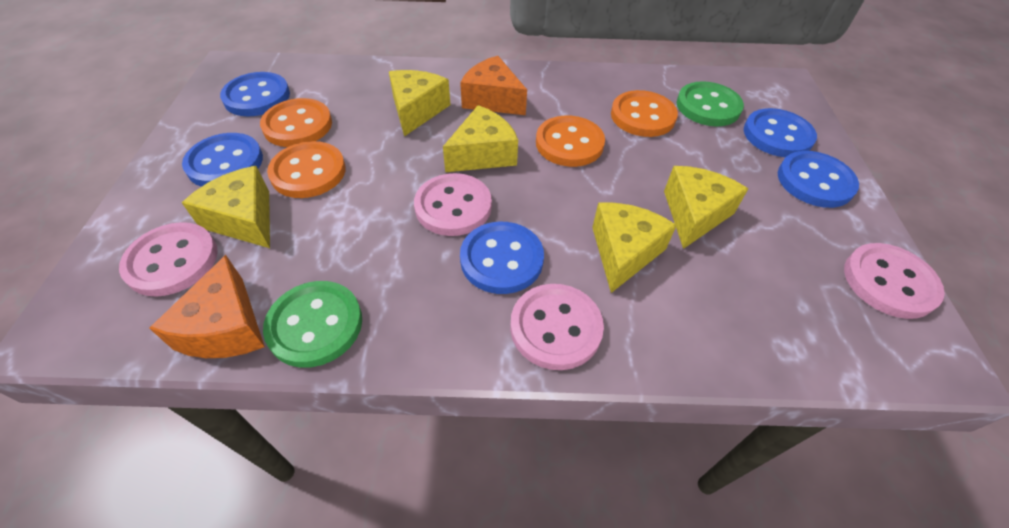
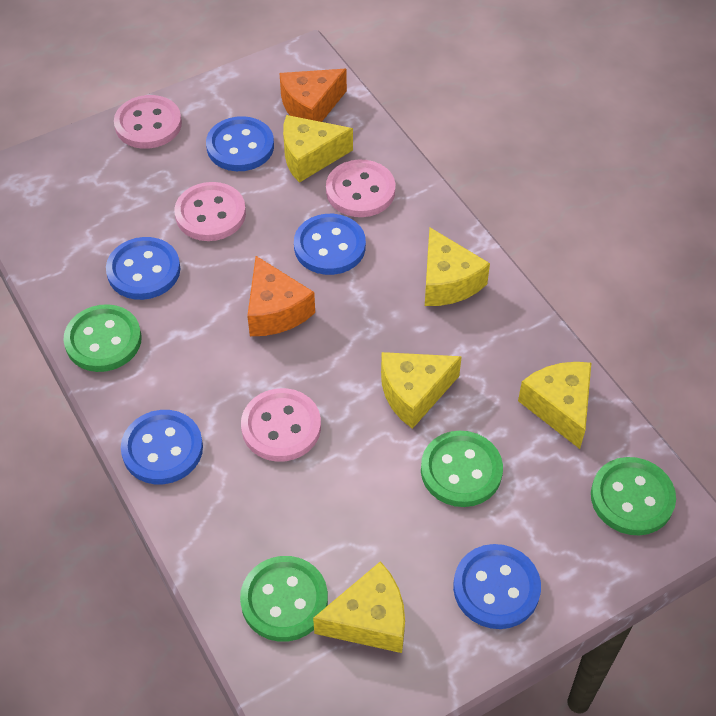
green button: 2 -> 4
orange button: 4 -> 0

